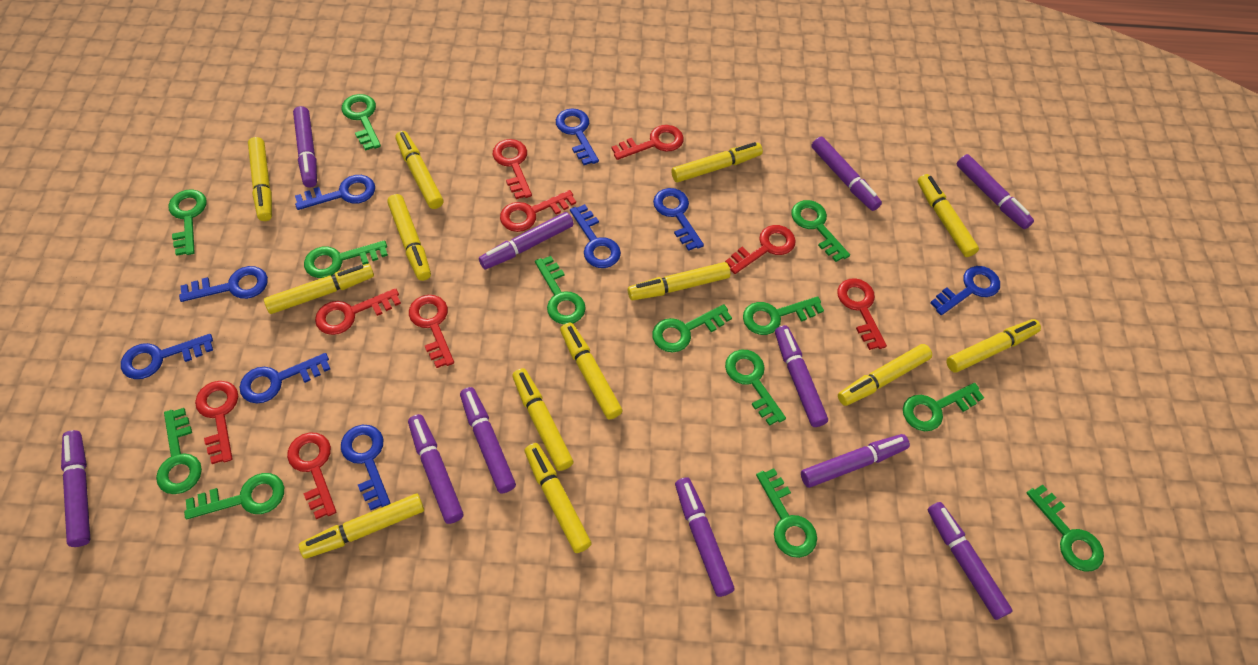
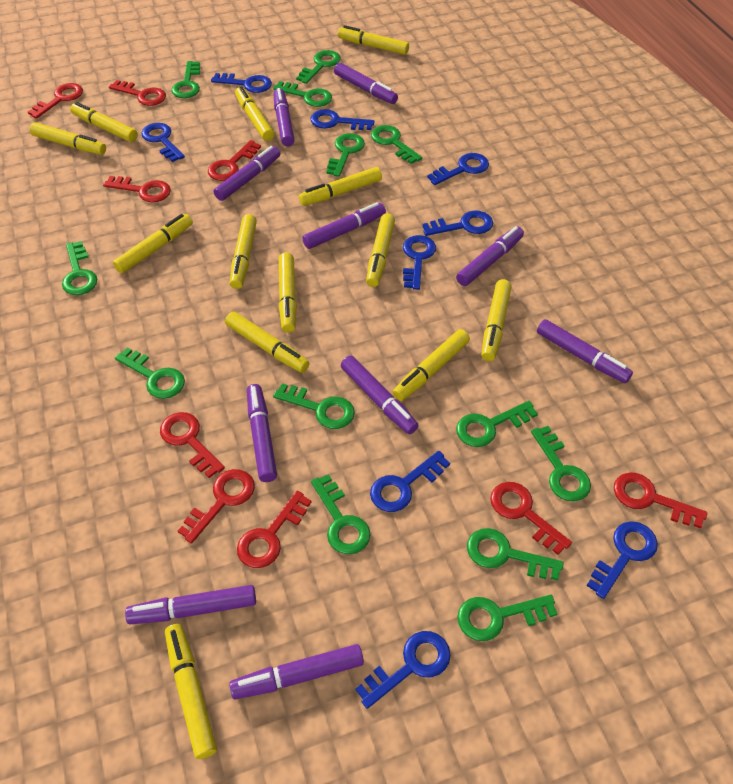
purple marker: 11 -> 10

